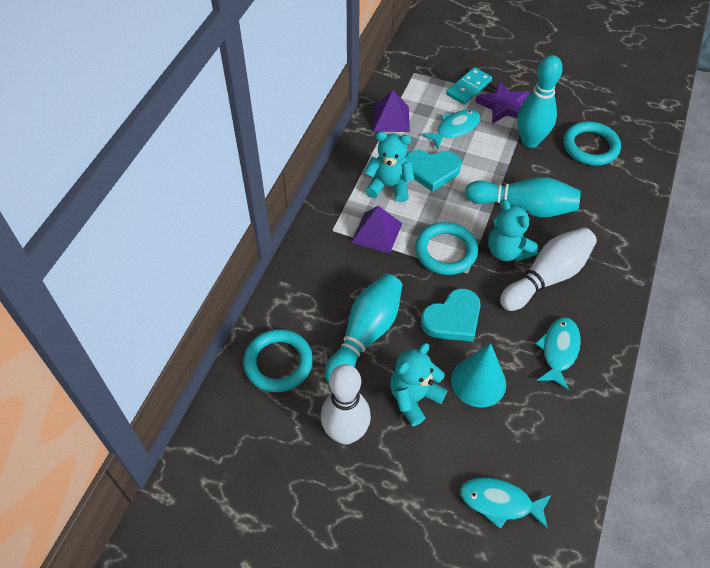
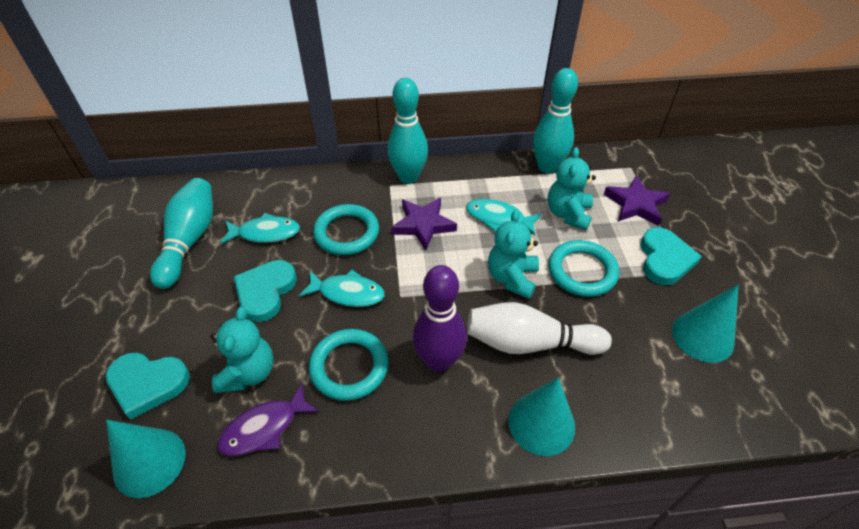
purple bowling pin: 0 -> 1
purple fish: 0 -> 1
purple pyramid: 2 -> 0
purple star: 1 -> 2
turquoise cone: 1 -> 3
turquoise domino: 1 -> 0
turquoise heart: 2 -> 3
white bowling pin: 2 -> 1

